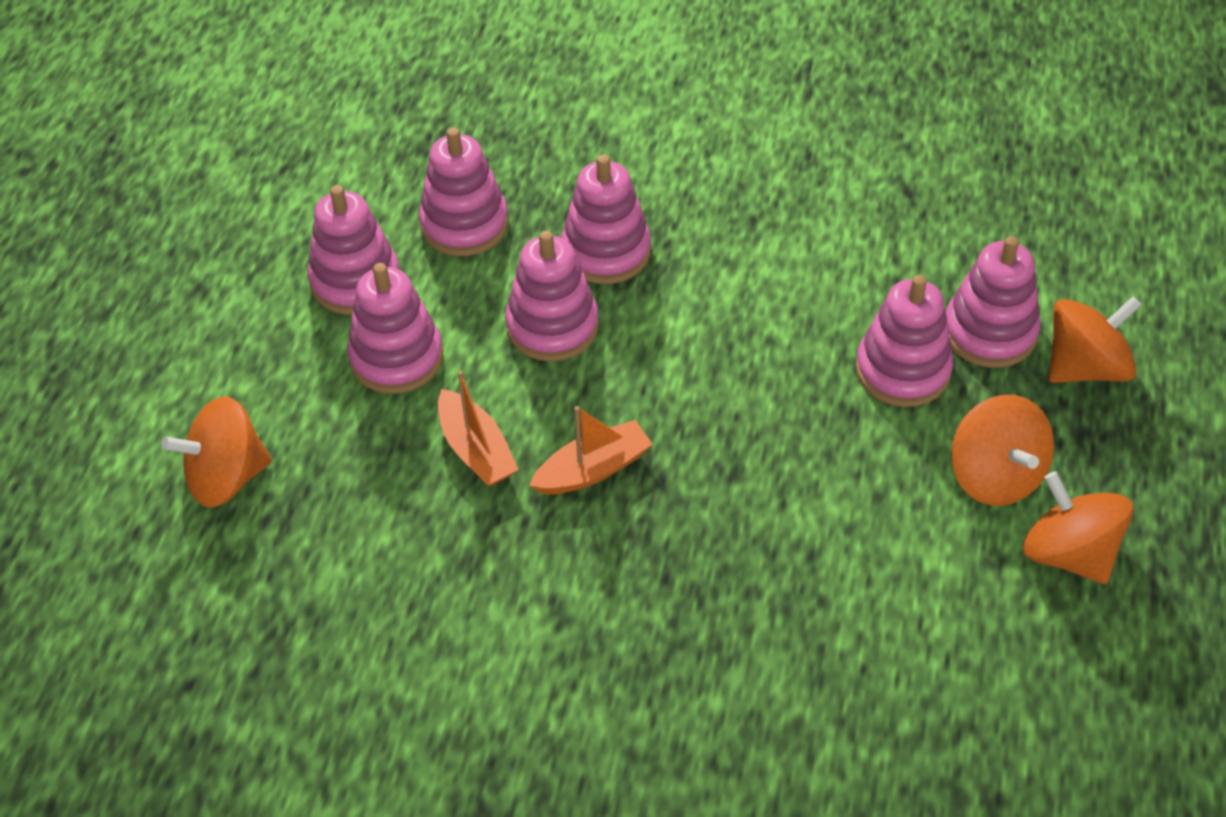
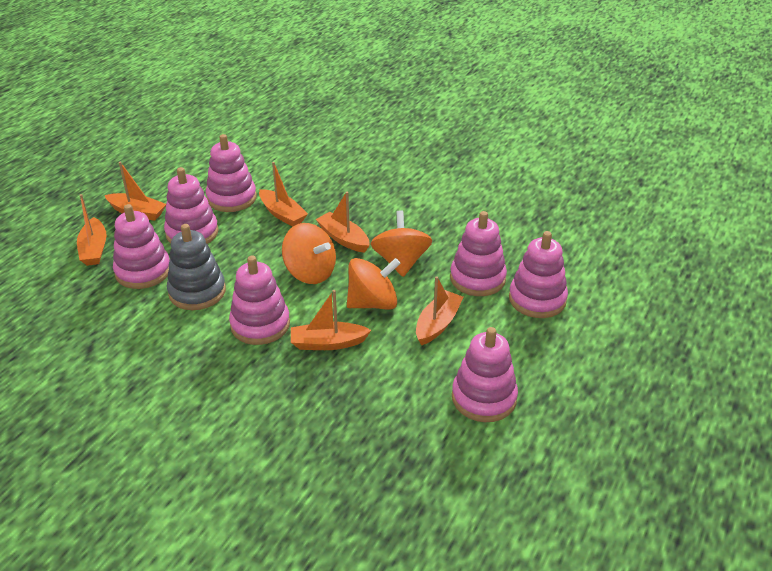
grey stacking toy: 0 -> 1
orange boat: 2 -> 6
orange spinning top: 4 -> 3

